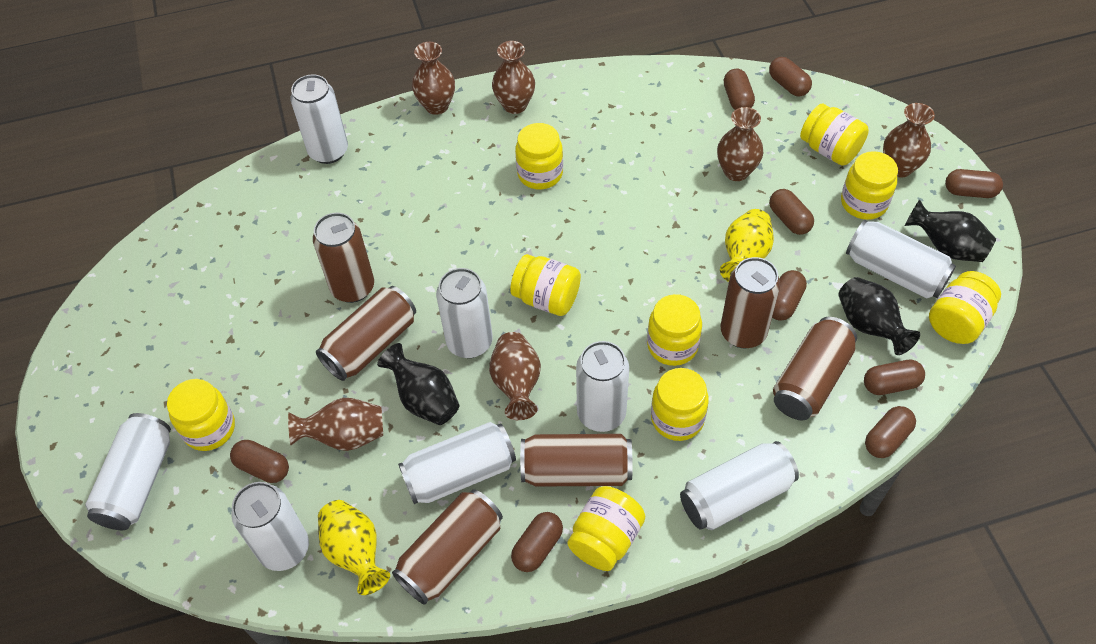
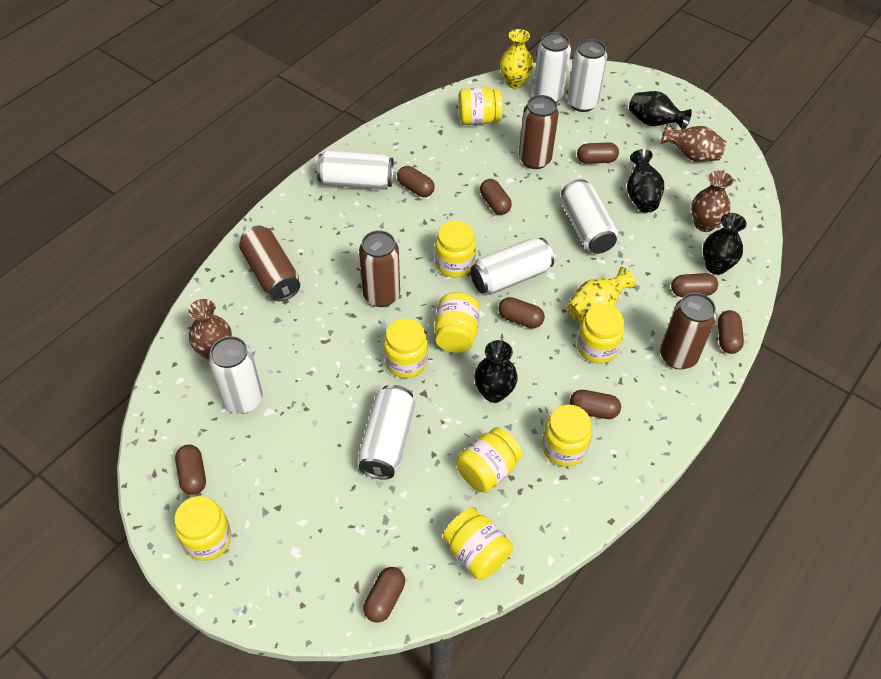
black vase: 3 -> 4
brown can: 6 -> 4
brown vase: 6 -> 3
white can: 8 -> 7

